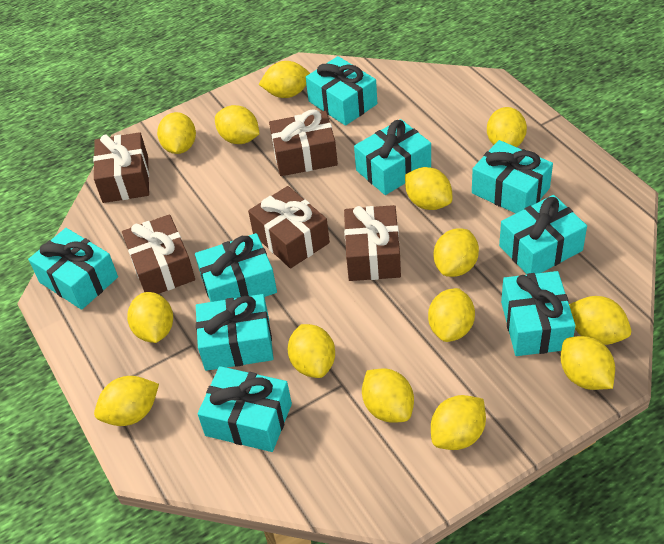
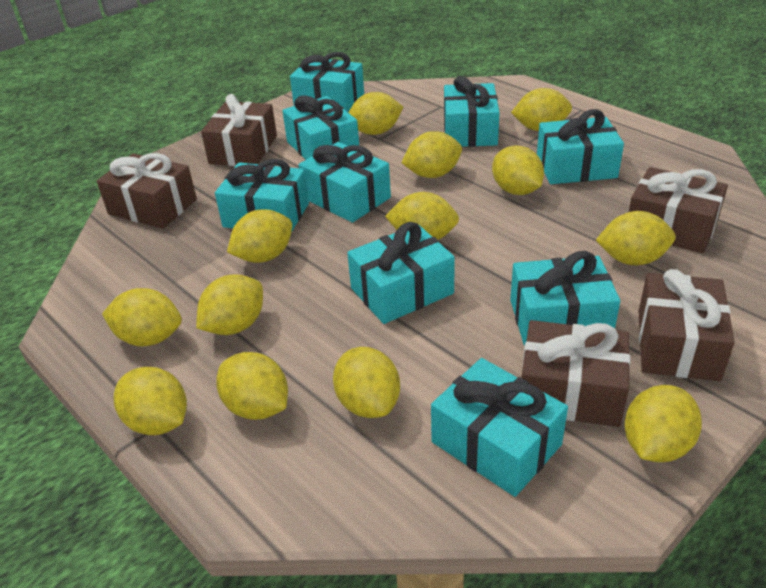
yellow lemon: 14 -> 13

